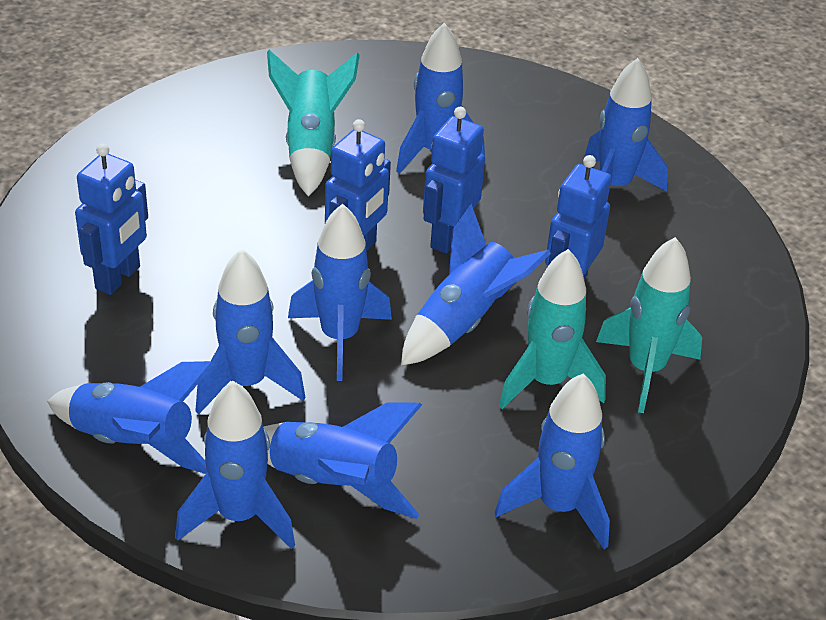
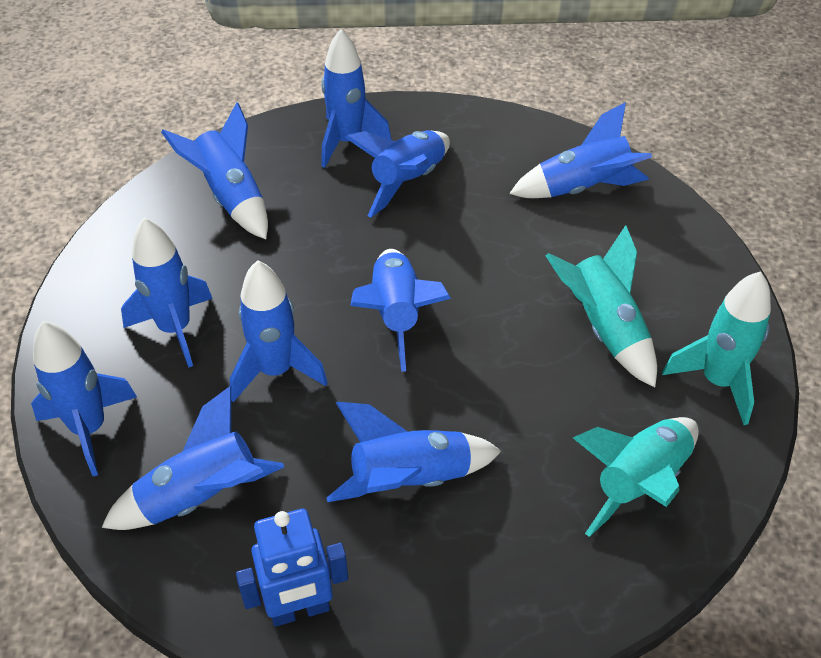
blue robot: 4 -> 1
blue rocket: 9 -> 10

